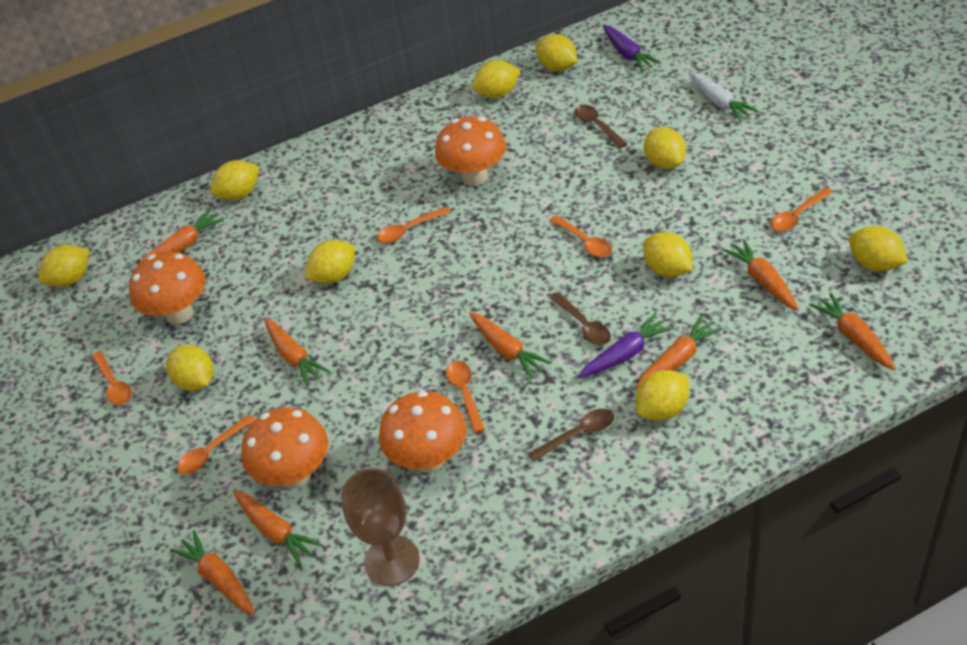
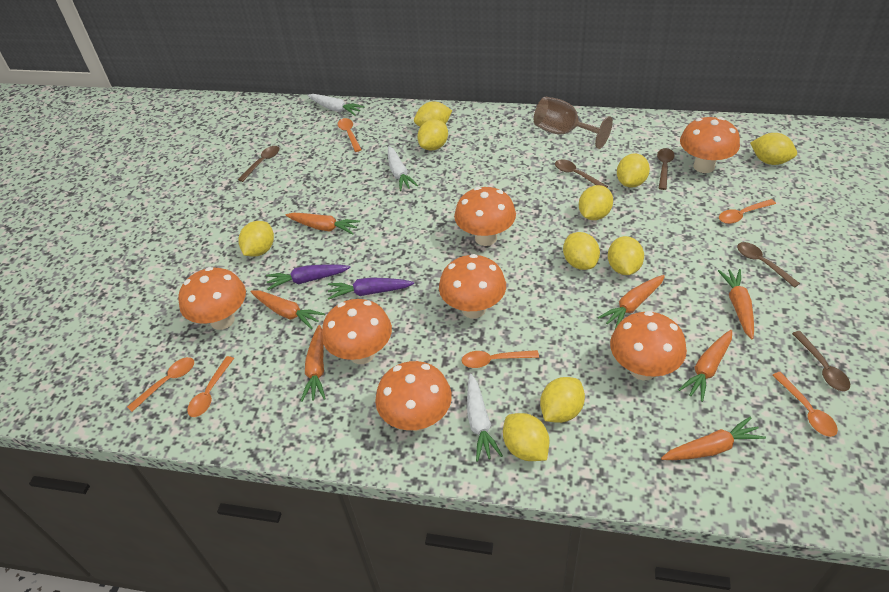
brown spoon: 3 -> 5
orange carrot: 8 -> 7
orange mushroom: 4 -> 7
white carrot: 1 -> 3

